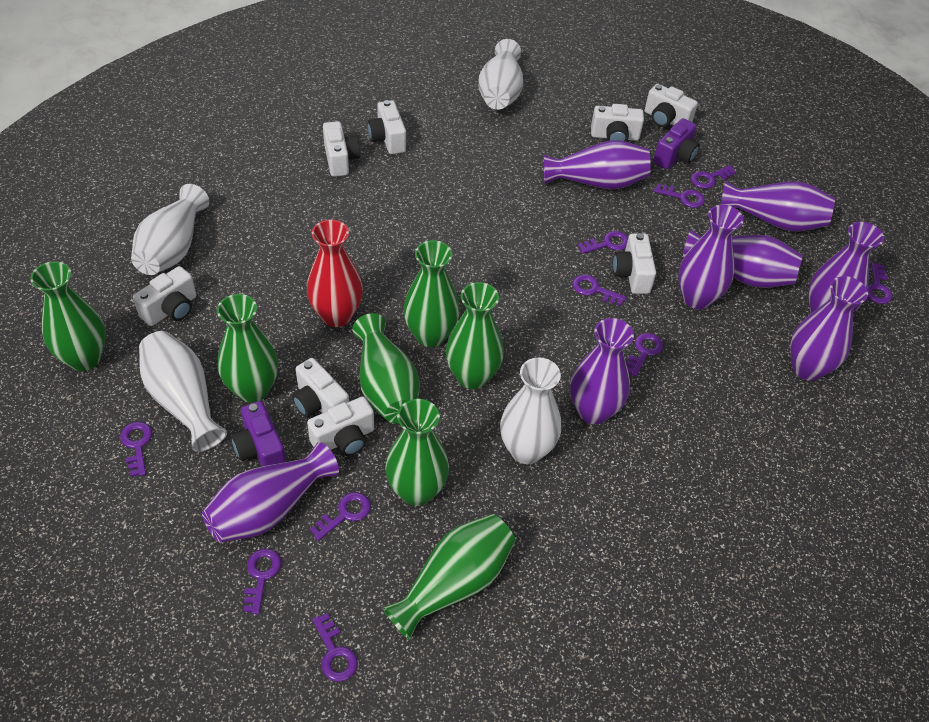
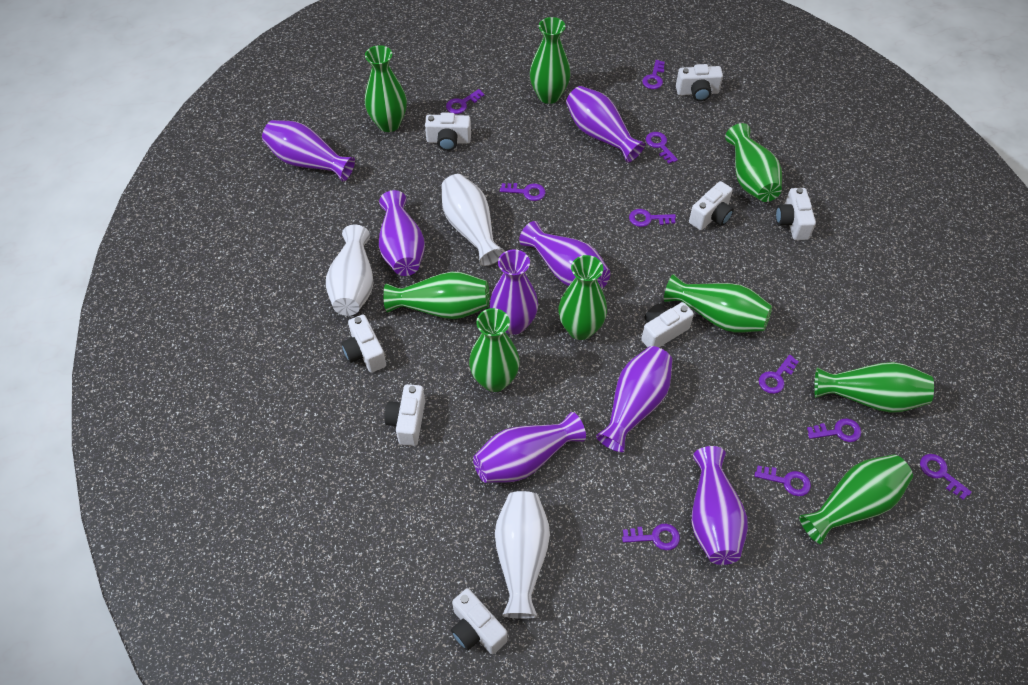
green vase: 7 -> 9
purple camera: 2 -> 0
red vase: 1 -> 0
white vase: 4 -> 3

